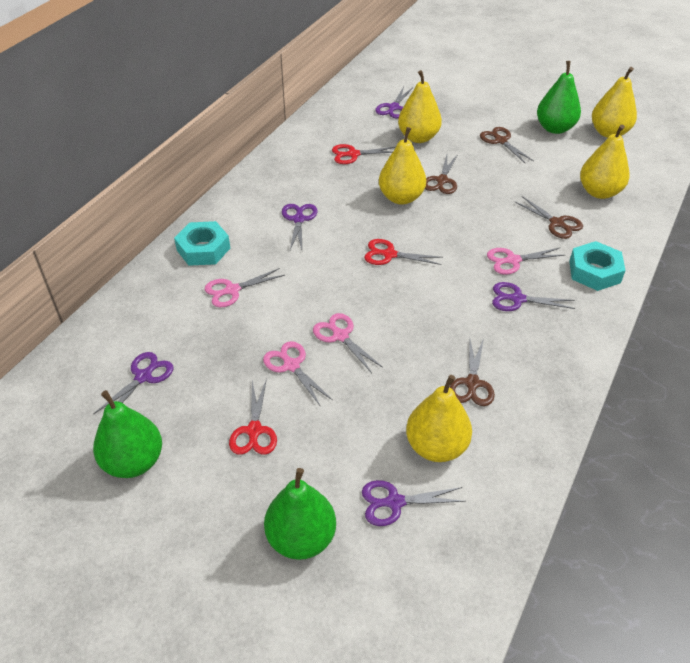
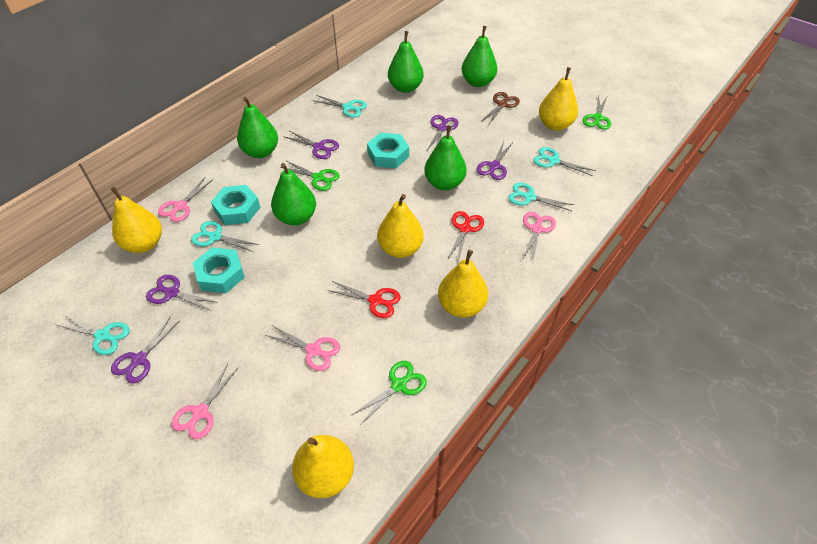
brown scissors: 4 -> 1
green pear: 3 -> 5
green scissors: 0 -> 3
red scissors: 3 -> 2
turquoise nut: 2 -> 3
turquoise scissors: 0 -> 5

